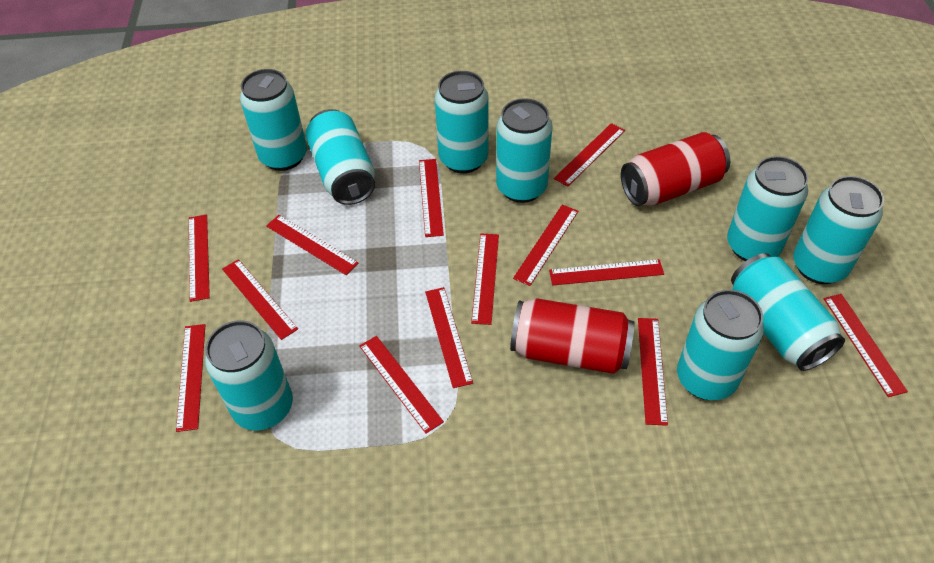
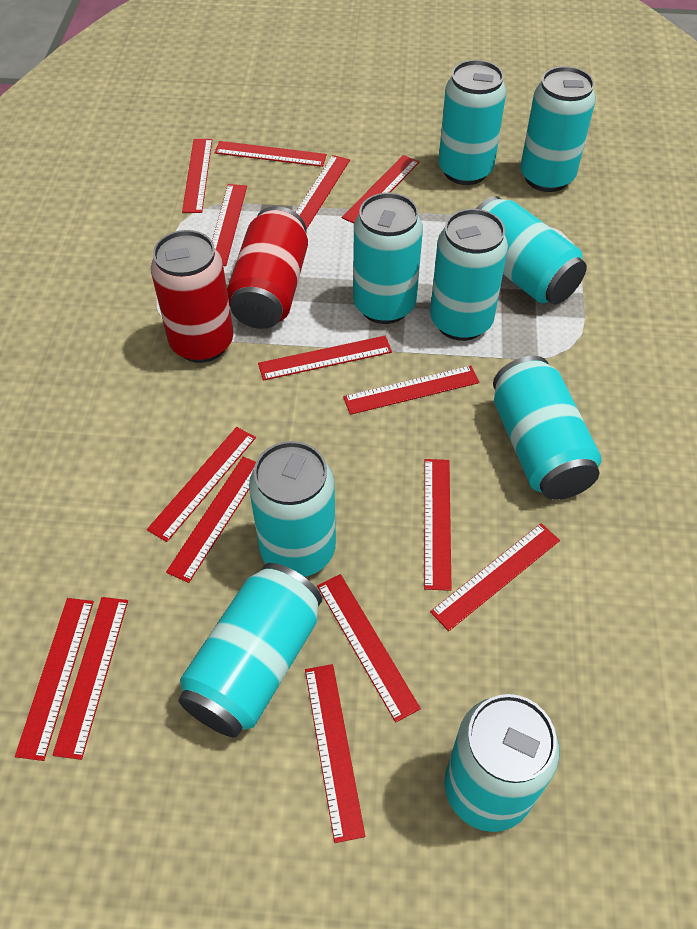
red ruler: 13 -> 15

